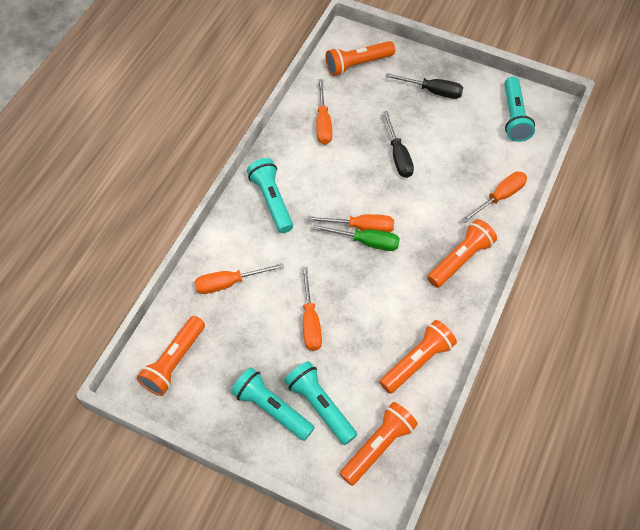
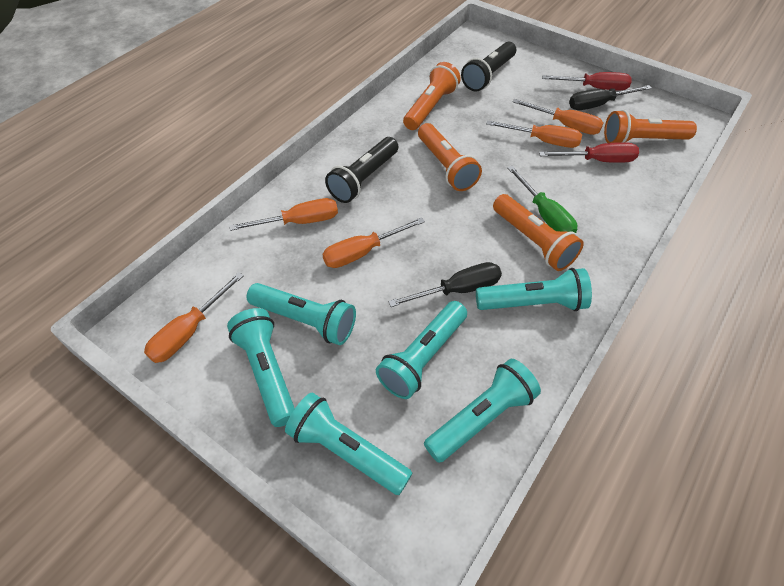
black flashlight: 0 -> 2
orange flashlight: 5 -> 4
red screwdriver: 0 -> 2
turquoise flashlight: 4 -> 6

